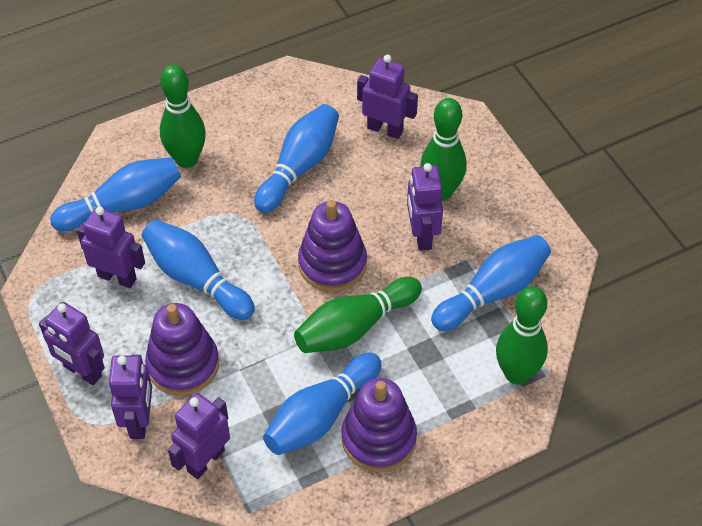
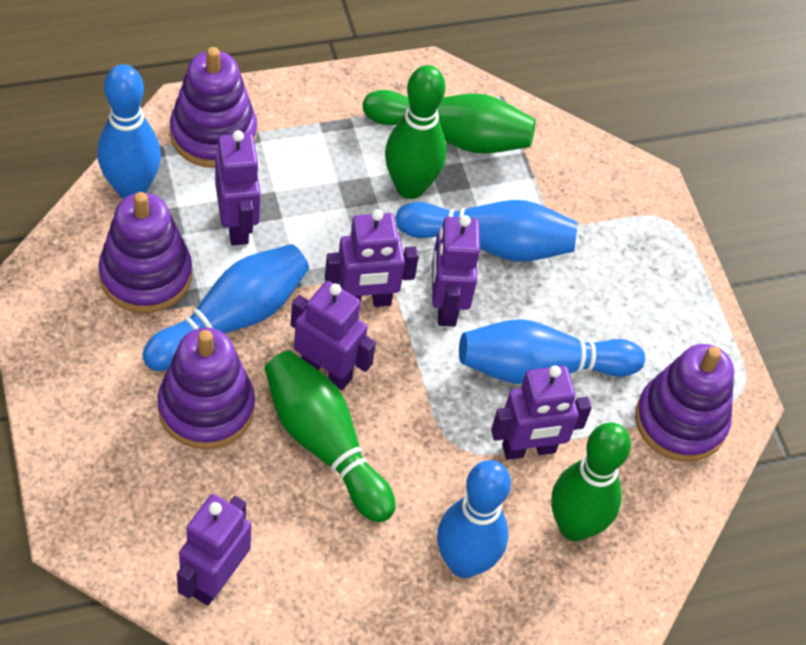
purple stacking toy: 3 -> 4

